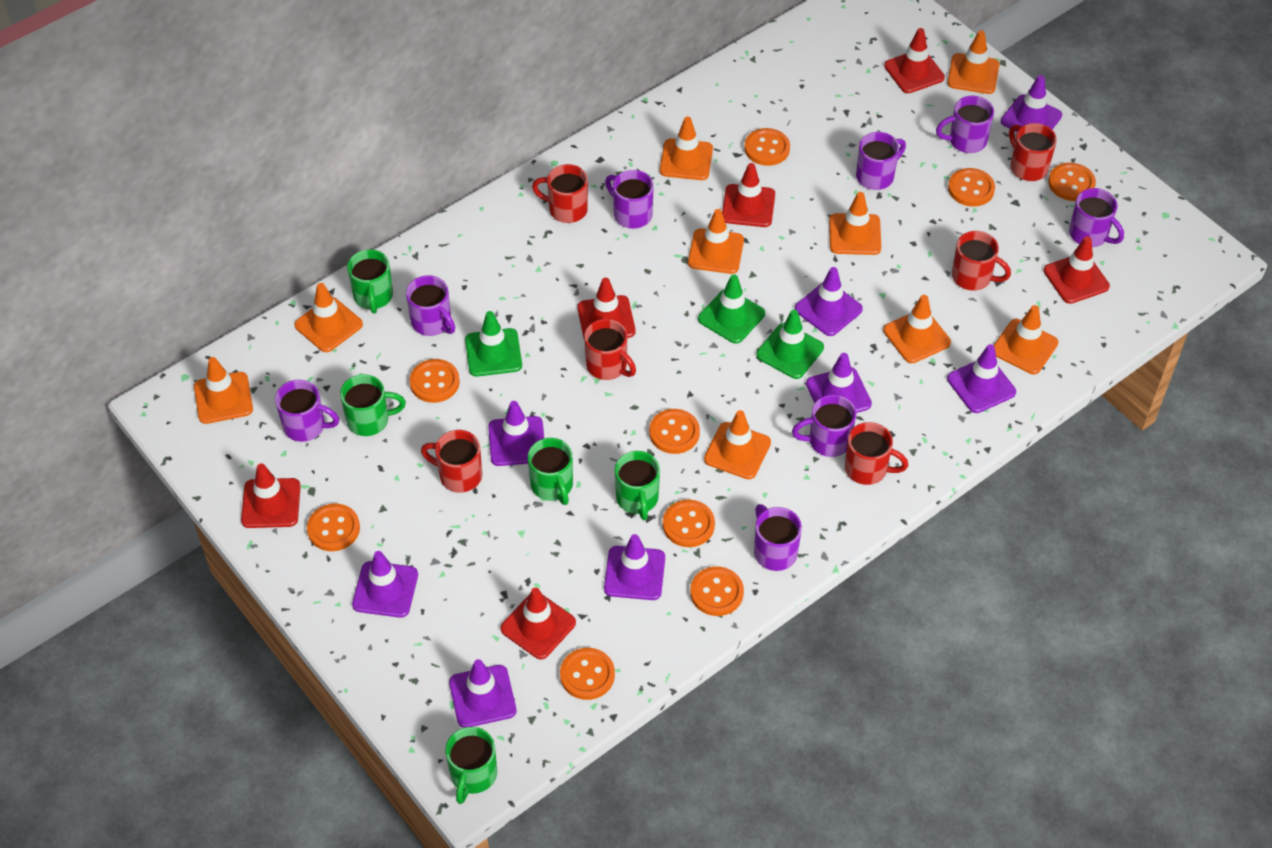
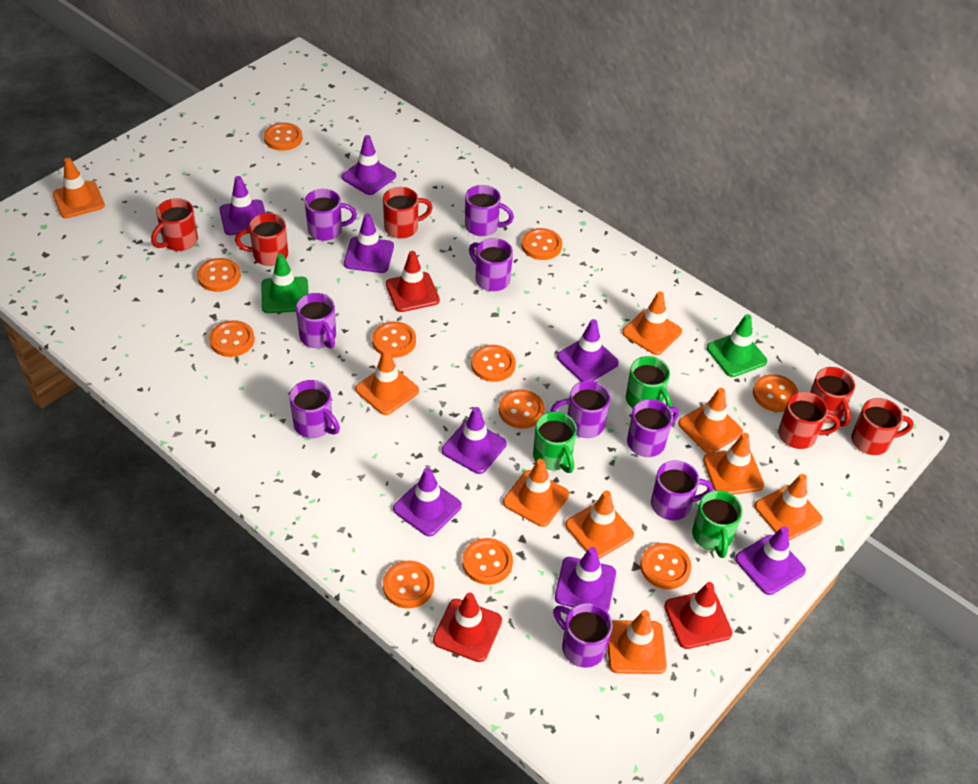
green mug: 5 -> 3
green traffic cone: 3 -> 2
orange button: 9 -> 11
purple mug: 8 -> 9
red traffic cone: 6 -> 3

